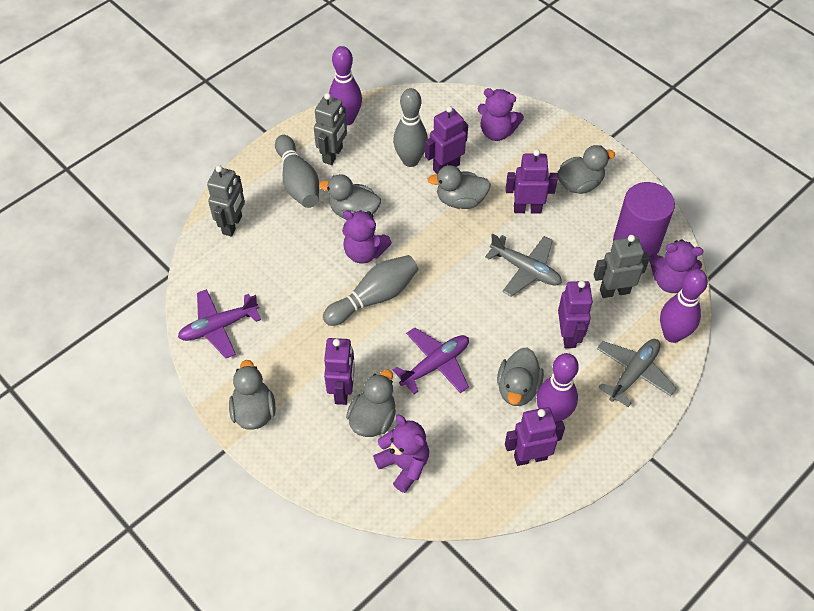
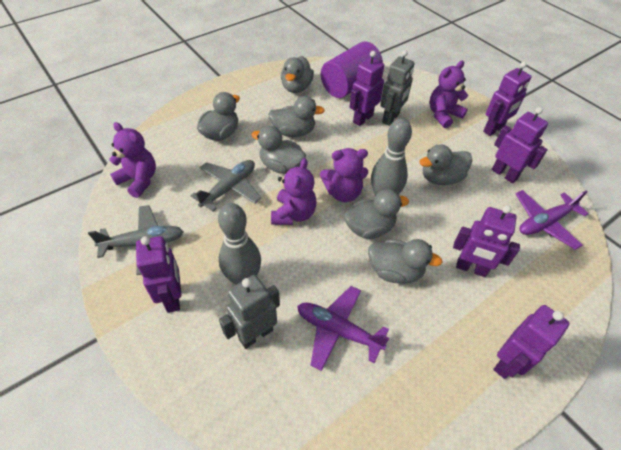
grey bowling pin: 3 -> 2
grey duck: 6 -> 7
grey robot: 3 -> 2
purple bowling pin: 3 -> 0
purple robot: 5 -> 6

